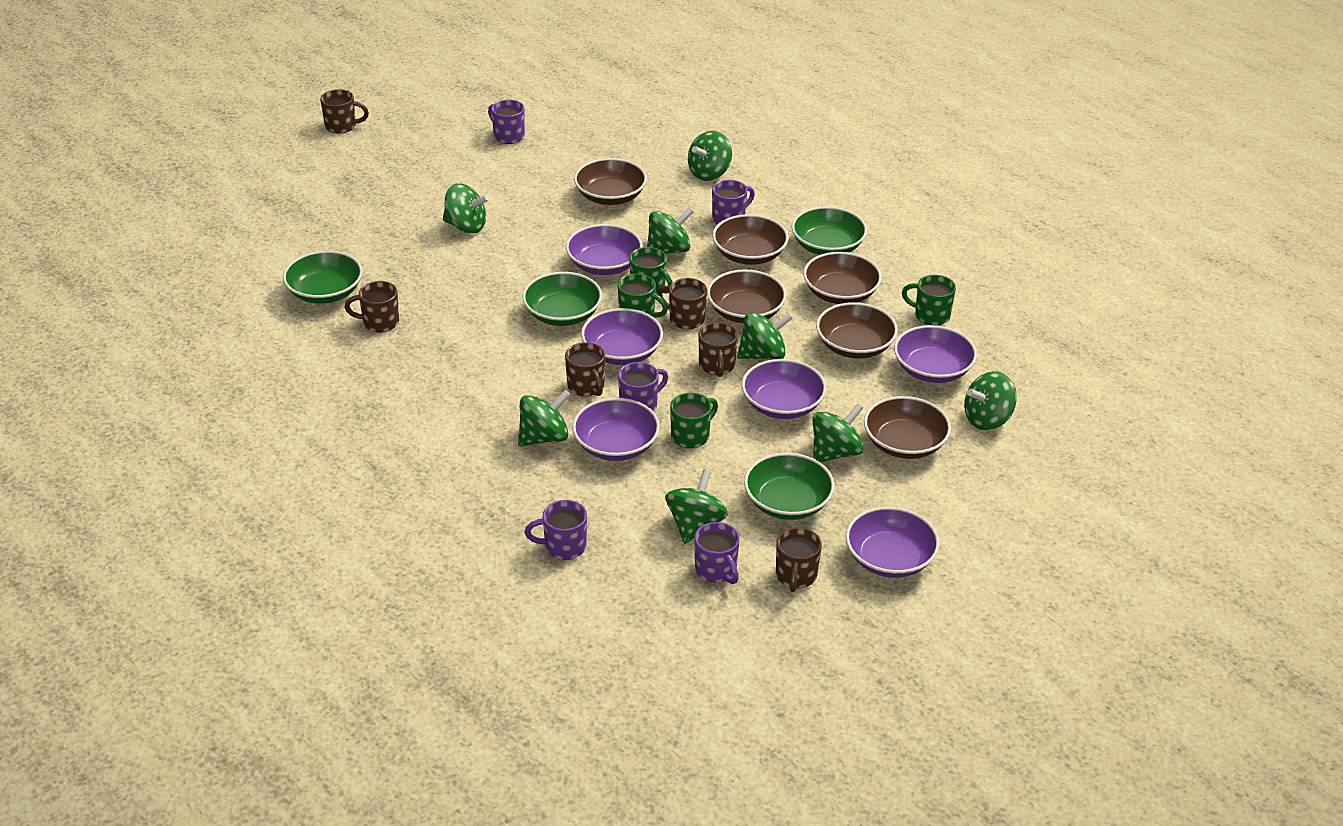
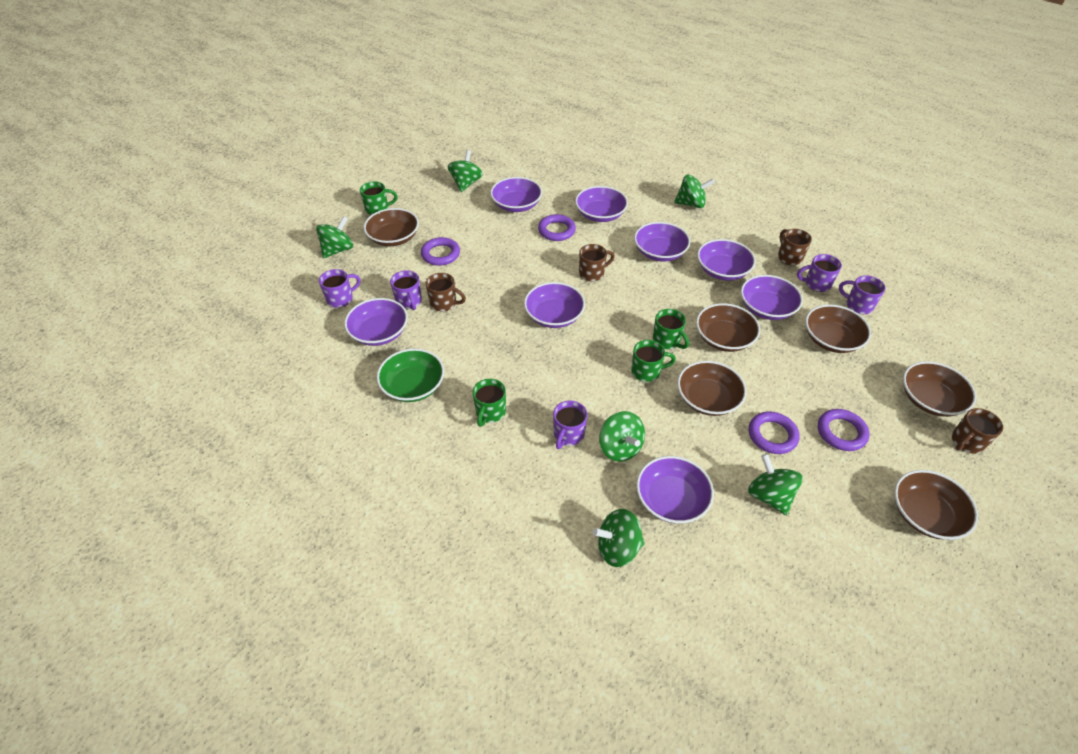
brown mug: 6 -> 4
green bowl: 4 -> 1
green spinning top: 8 -> 6
purple bowl: 6 -> 8
purple ring: 0 -> 4

